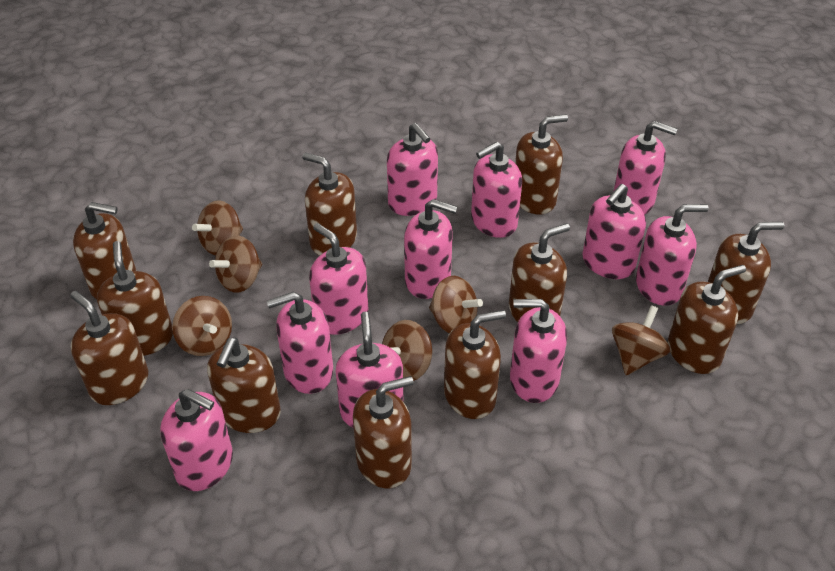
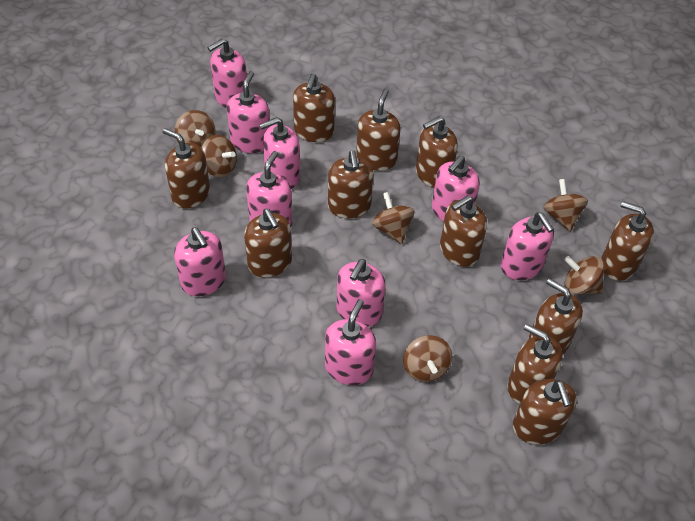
pink soap dispenser: 11 -> 9

